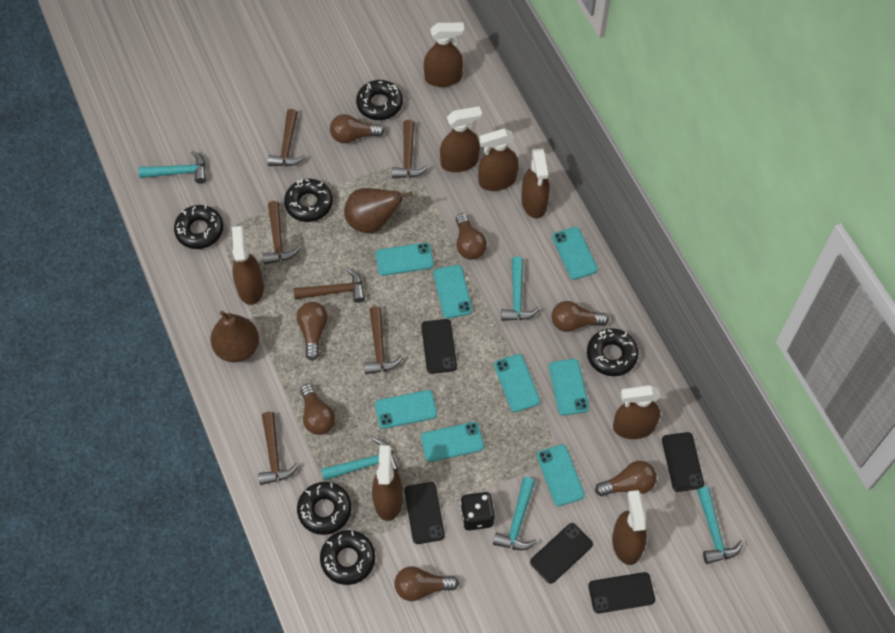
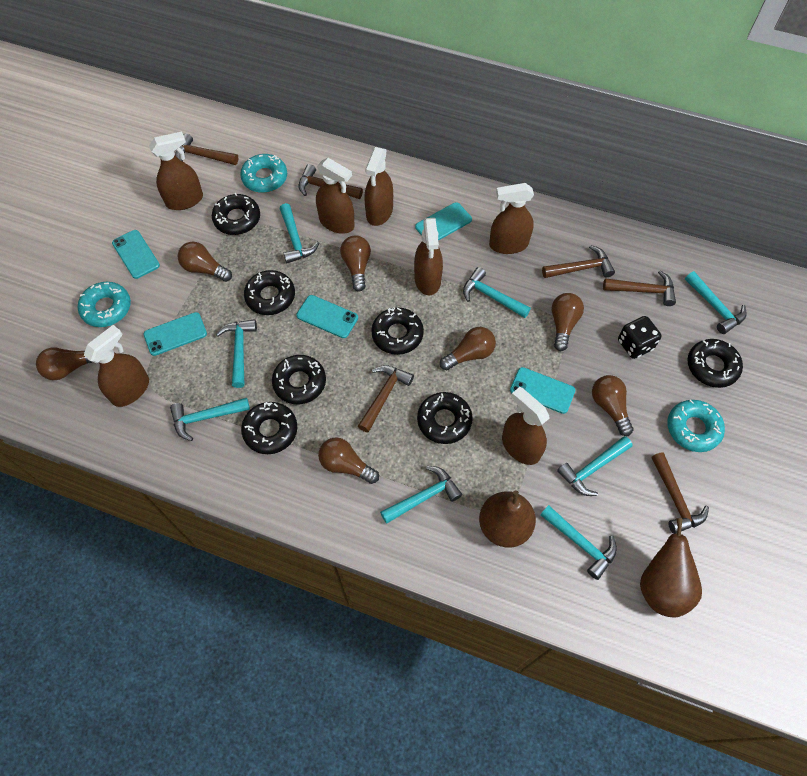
black donut: 6 -> 7
black phone: 5 -> 0
brown spray bottle: 8 -> 7
turquoise donut: 0 -> 3
turquoise hammer: 5 -> 8
turquoise phone: 8 -> 5

